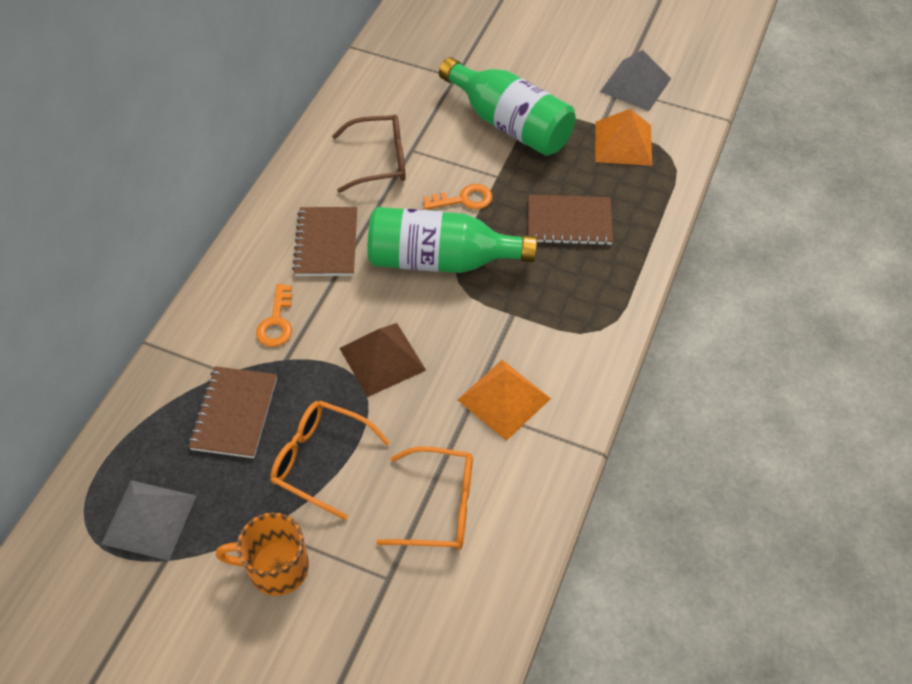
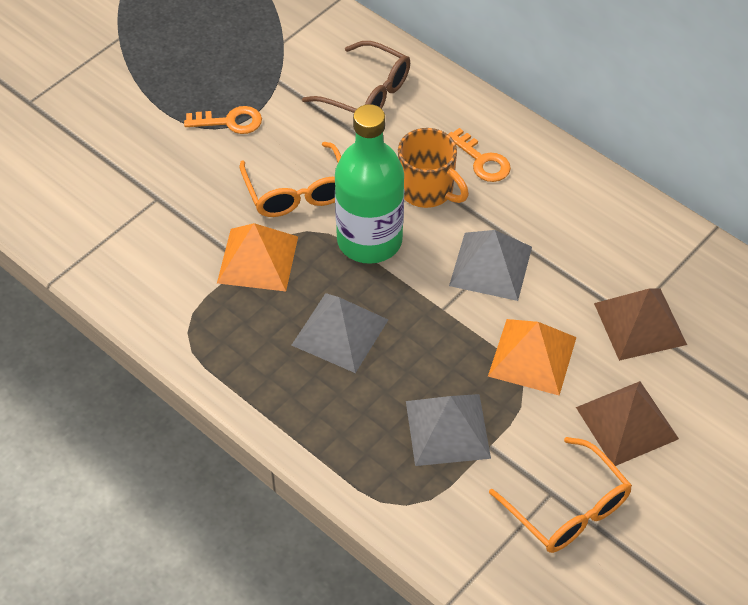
brown notebook: 3 -> 0
brown pyramid: 1 -> 2
green bottle: 2 -> 1
grey pyramid: 2 -> 3

